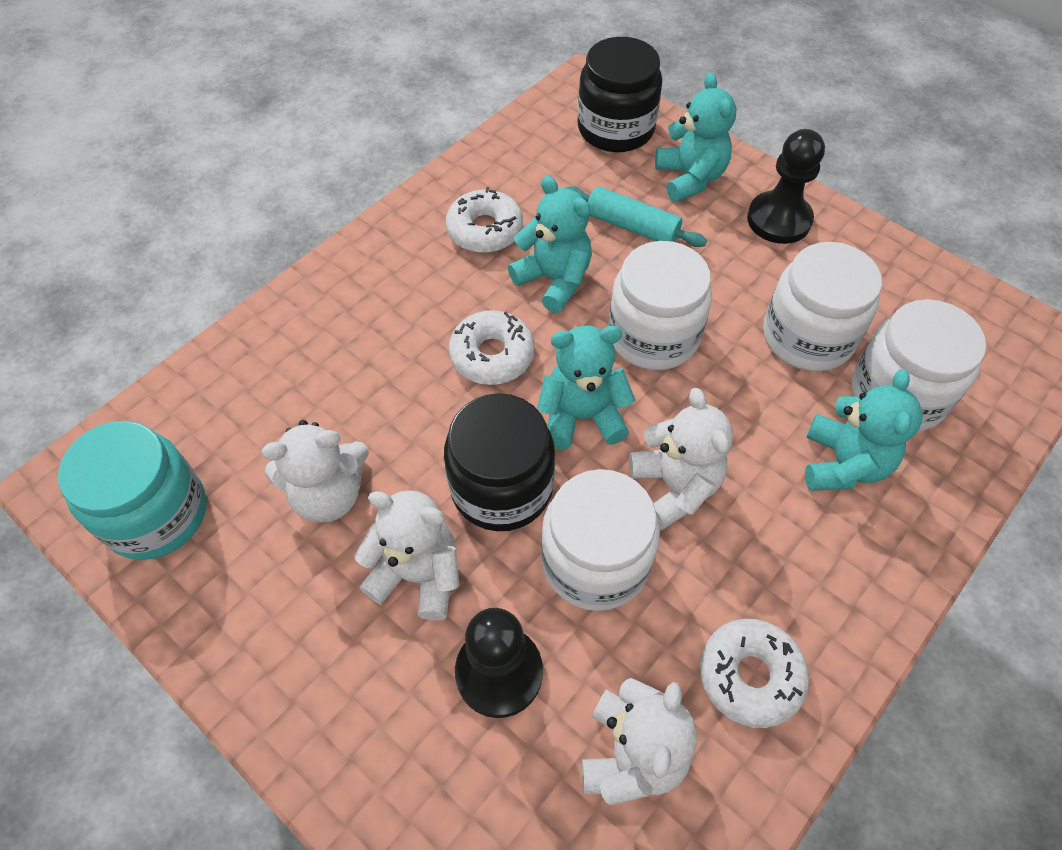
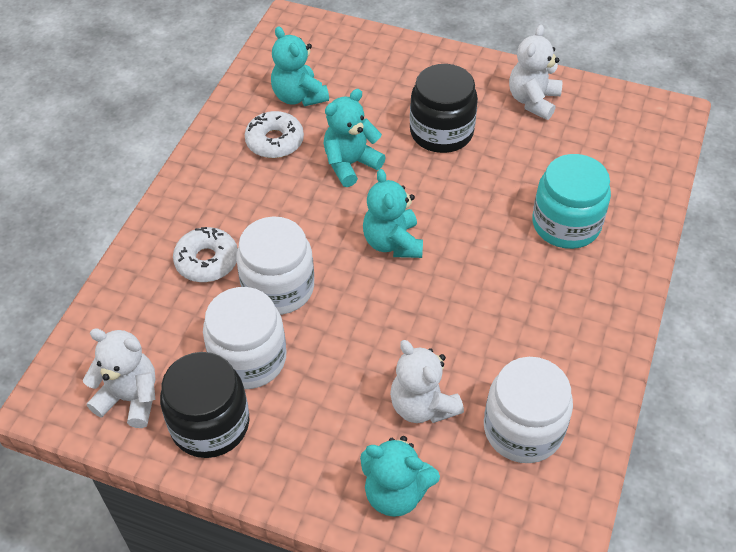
black pawn: 2 -> 0
turquoise rolling pin: 1 -> 0
white donut: 3 -> 2
white jar: 4 -> 3
white teddy bear: 4 -> 3

